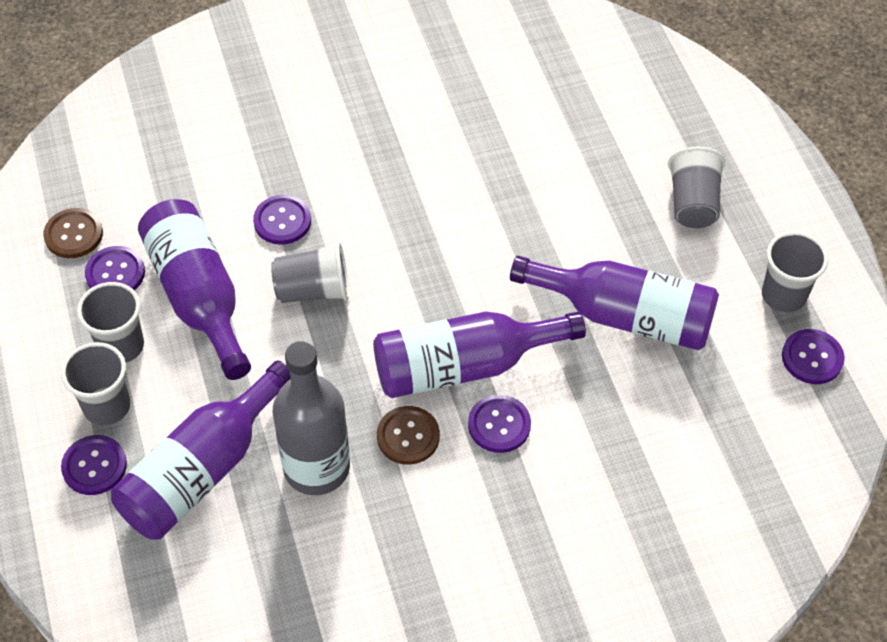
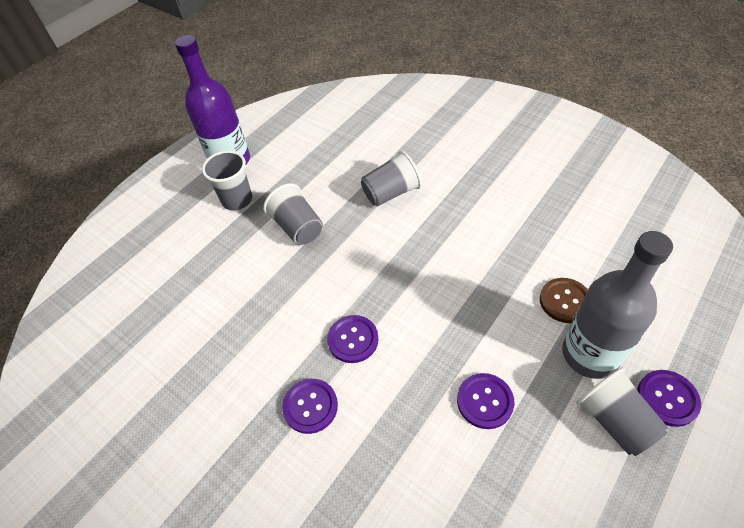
brown button: 2 -> 1
grey cup: 5 -> 4
purple bottle: 4 -> 1
purple button: 5 -> 4

